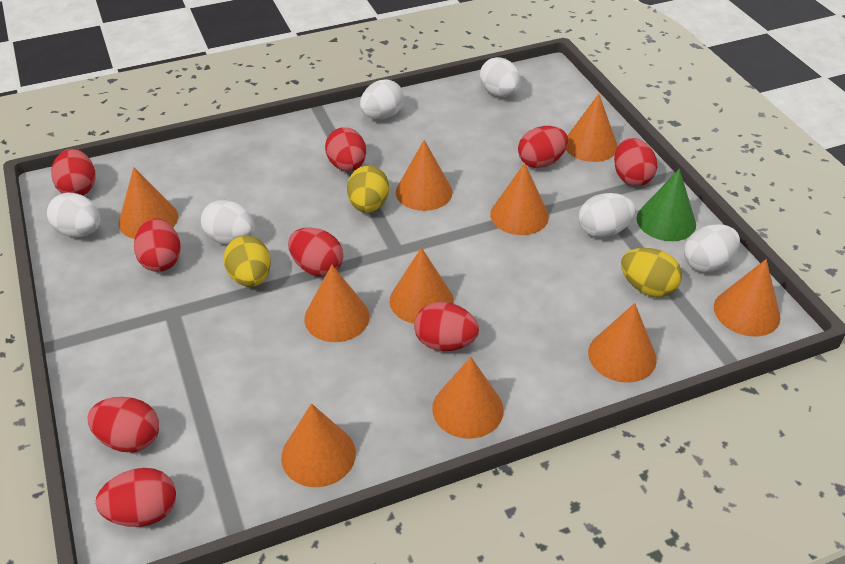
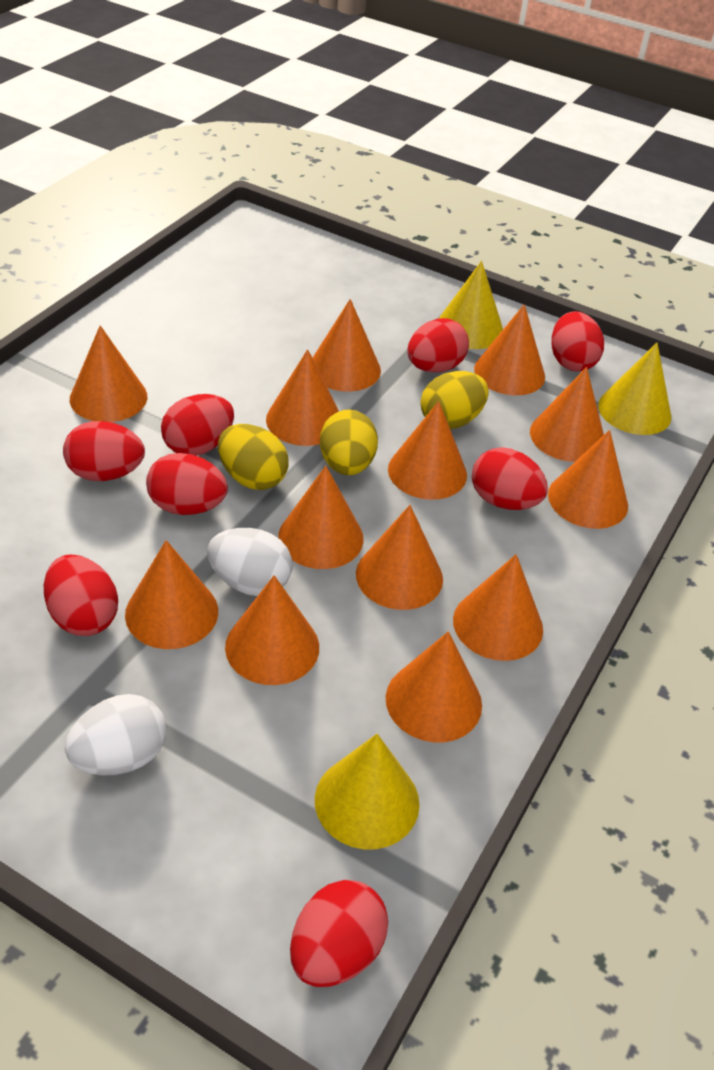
green cone: 1 -> 0
orange cone: 10 -> 13
red egg: 9 -> 8
white egg: 6 -> 2
yellow cone: 0 -> 3

